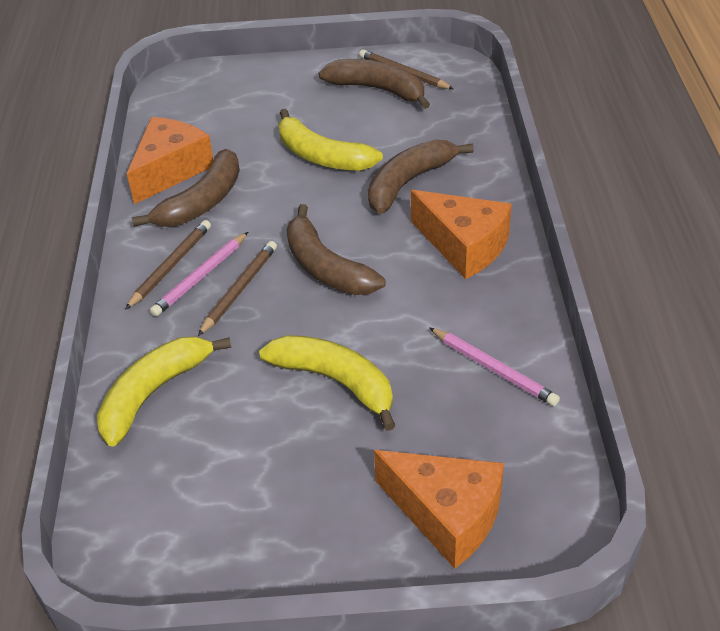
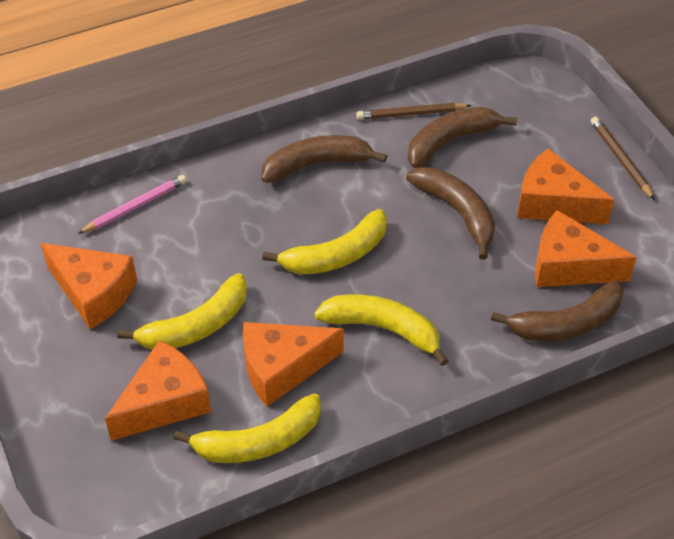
brown pencil: 3 -> 2
orange cheese: 3 -> 5
pink pencil: 2 -> 1
yellow banana: 3 -> 4

